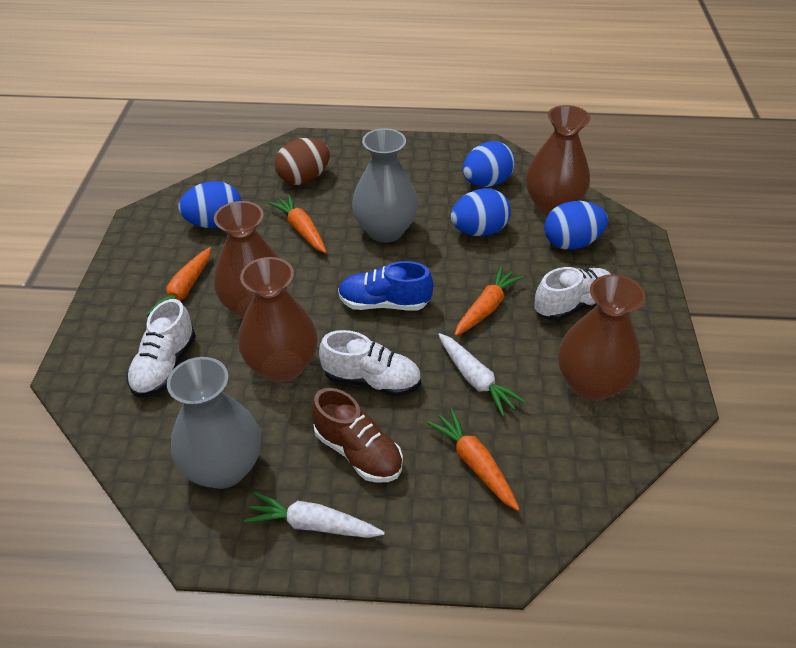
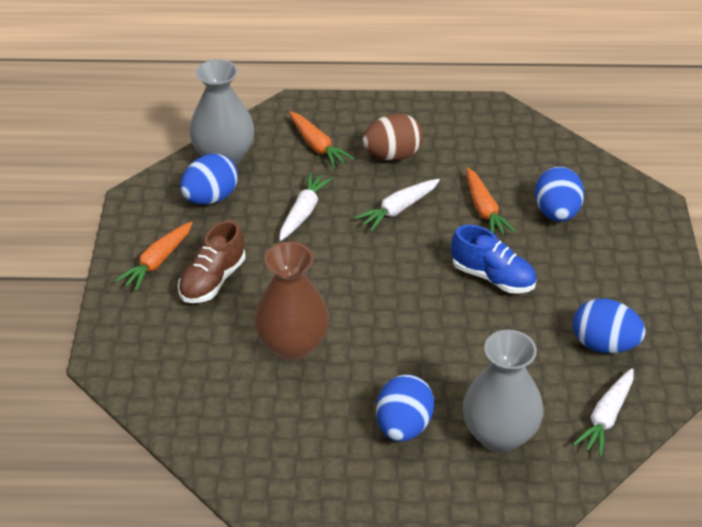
brown vase: 4 -> 1
orange carrot: 4 -> 3
white carrot: 2 -> 3
white shoe: 3 -> 0

